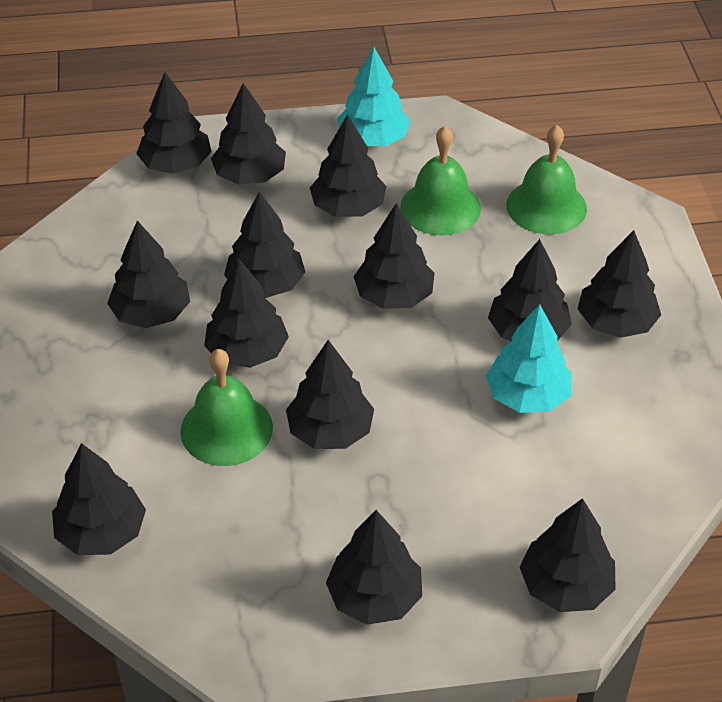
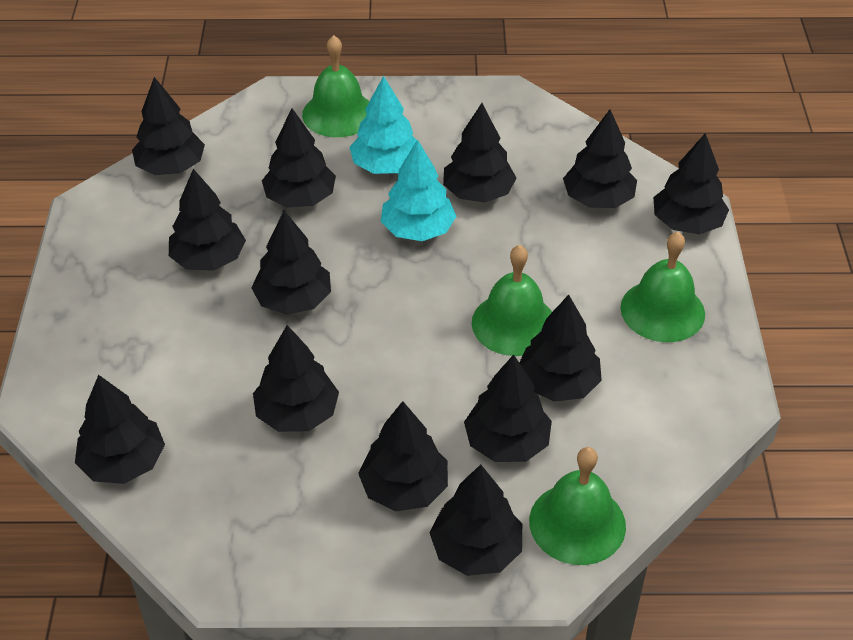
green bell: 3 -> 4

